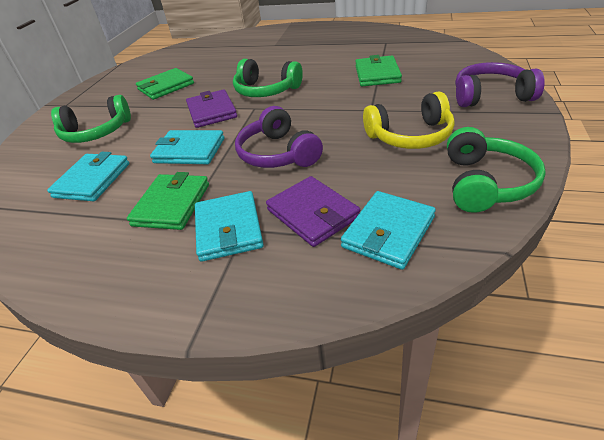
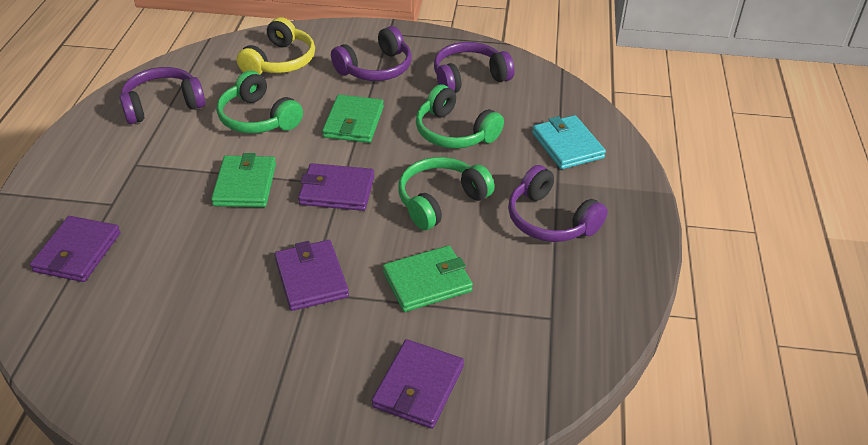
purple headphones: 2 -> 4
purple wallet: 2 -> 4
turquoise wallet: 4 -> 1

